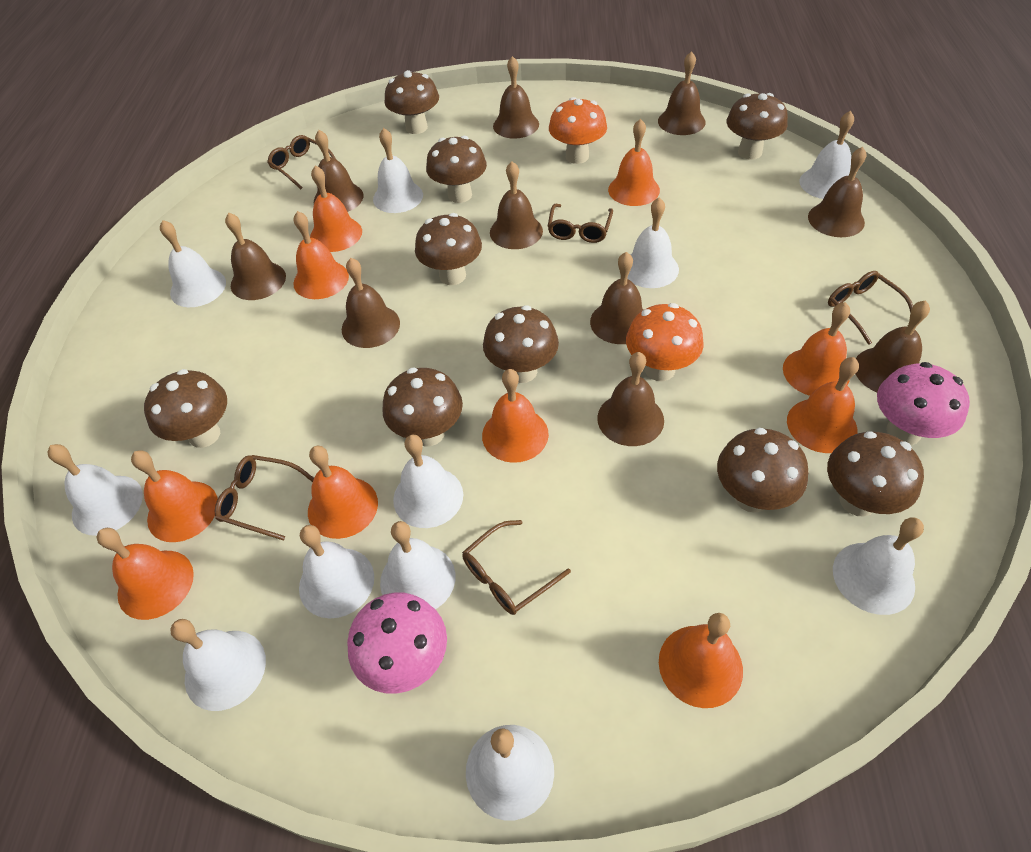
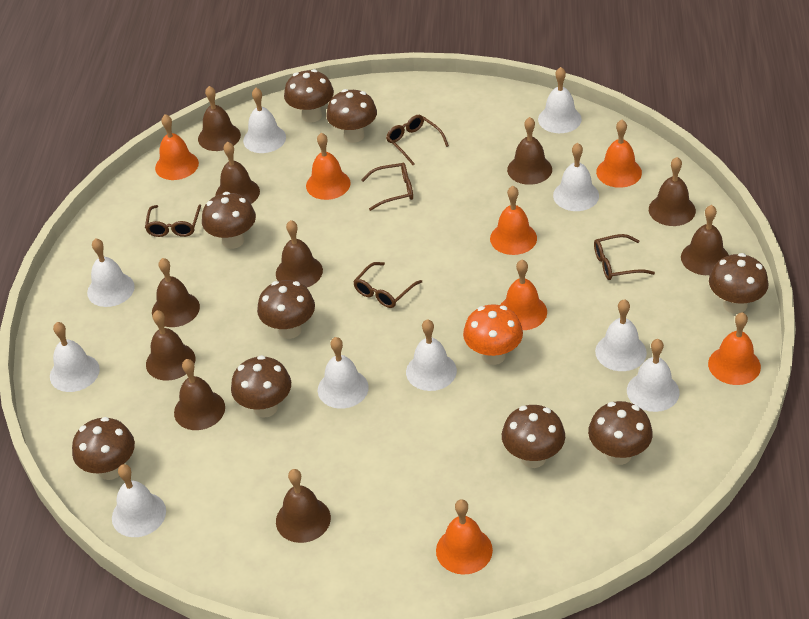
orange bell: 10 -> 7
orange mushroom: 2 -> 1
pink mushroom: 2 -> 0
white bell: 11 -> 10

